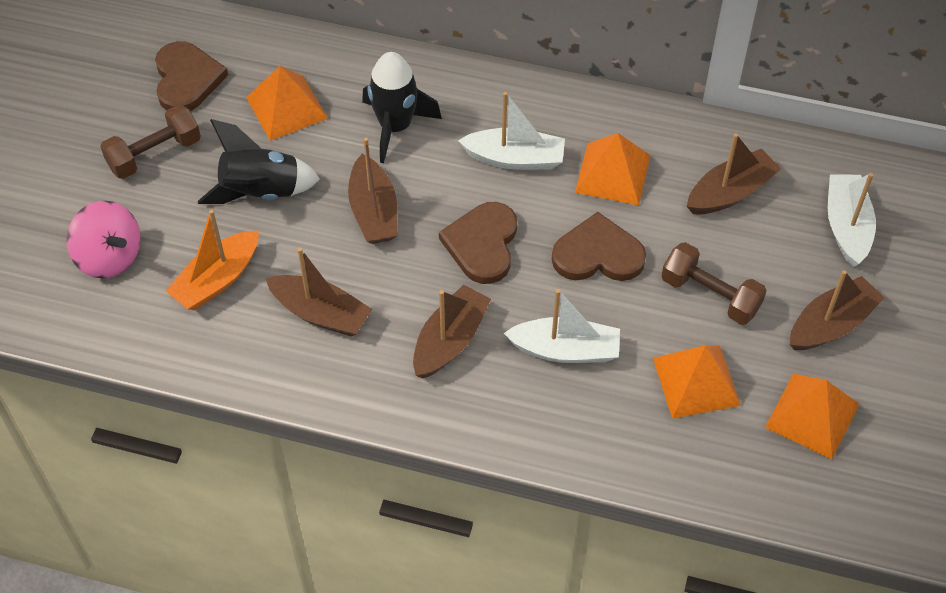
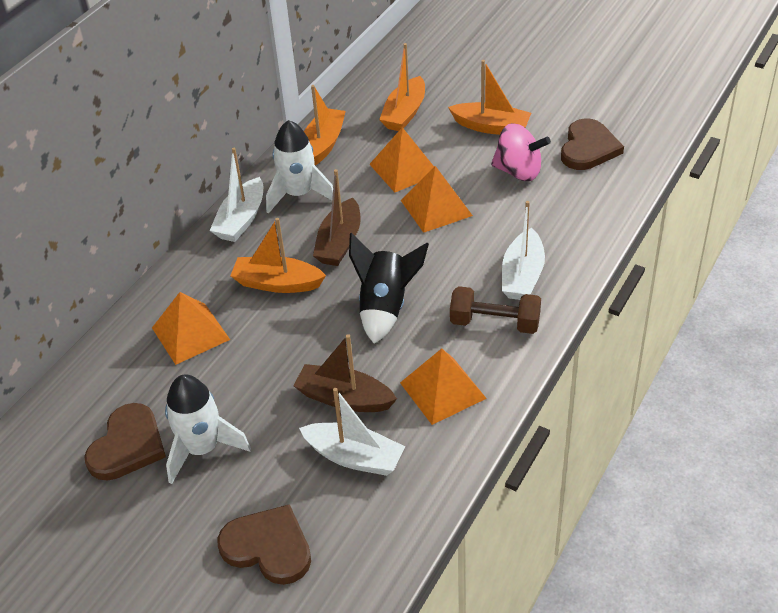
black rocket: 2 -> 1
brown boat: 5 -> 2
brown dumbbell: 2 -> 1
orange boat: 1 -> 4
white rocket: 0 -> 2

